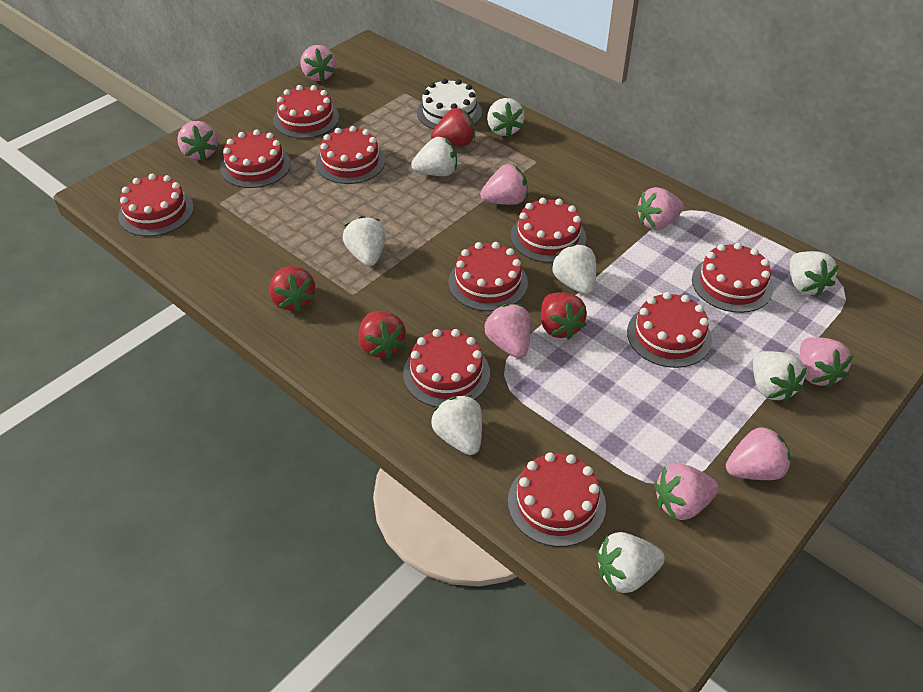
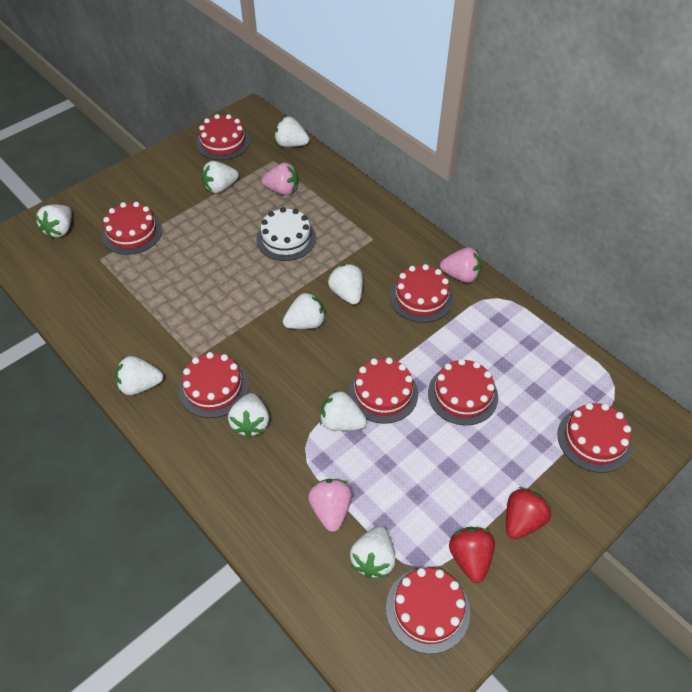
pink strawberry: 8 -> 3
red cake: 10 -> 8
red strawberry: 4 -> 2
white strawberry: 8 -> 9

